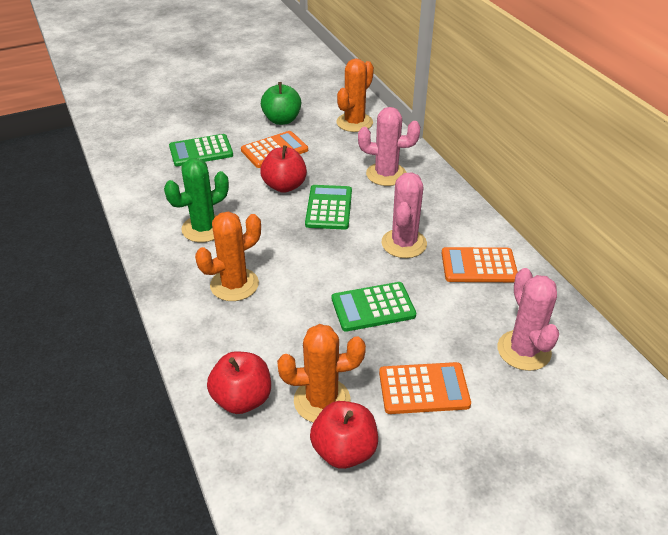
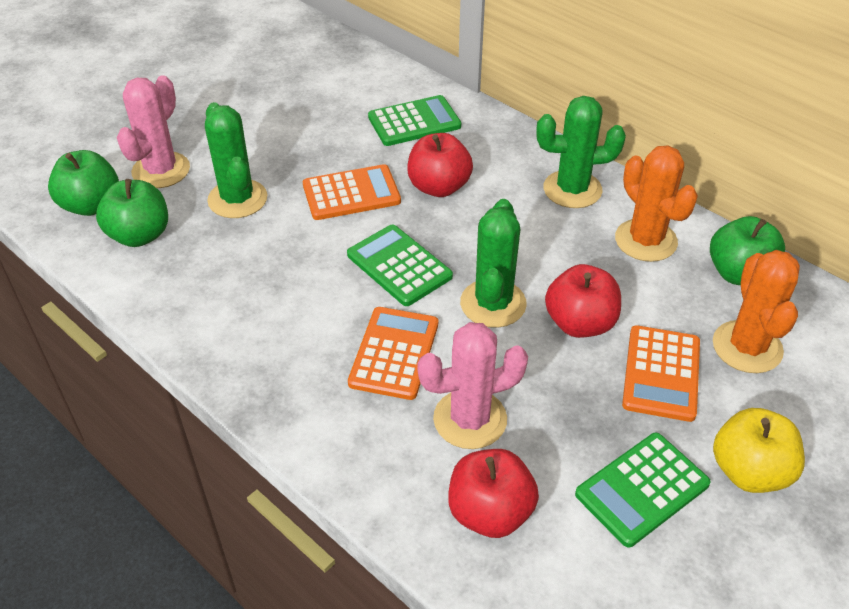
green apple: 1 -> 3
green cactus: 1 -> 3
orange cactus: 3 -> 2
pink cactus: 3 -> 2
yellow apple: 0 -> 1

